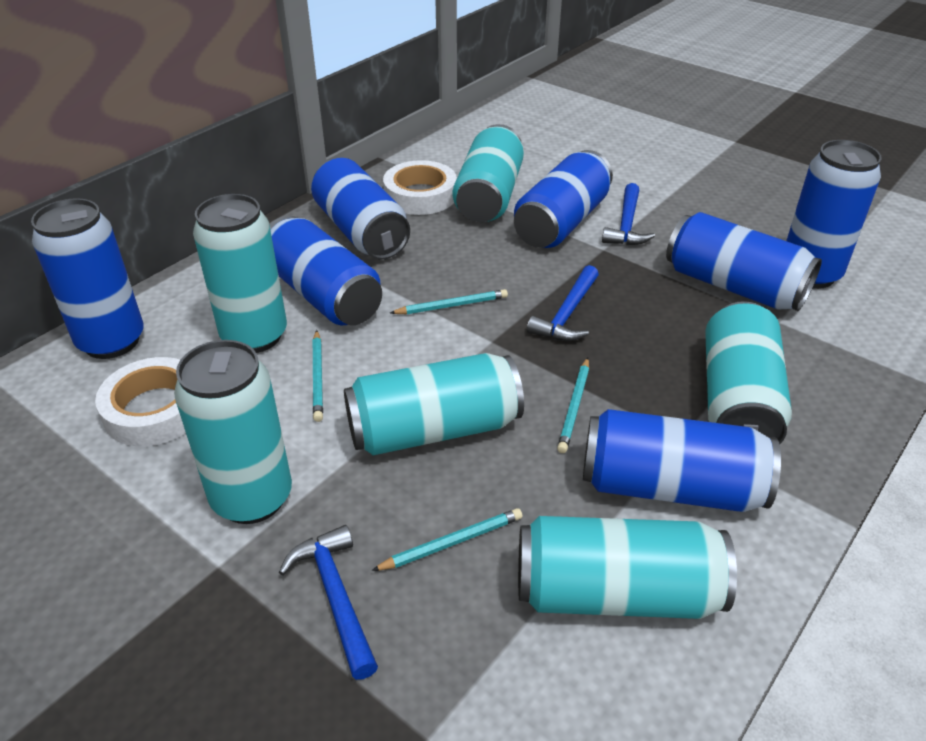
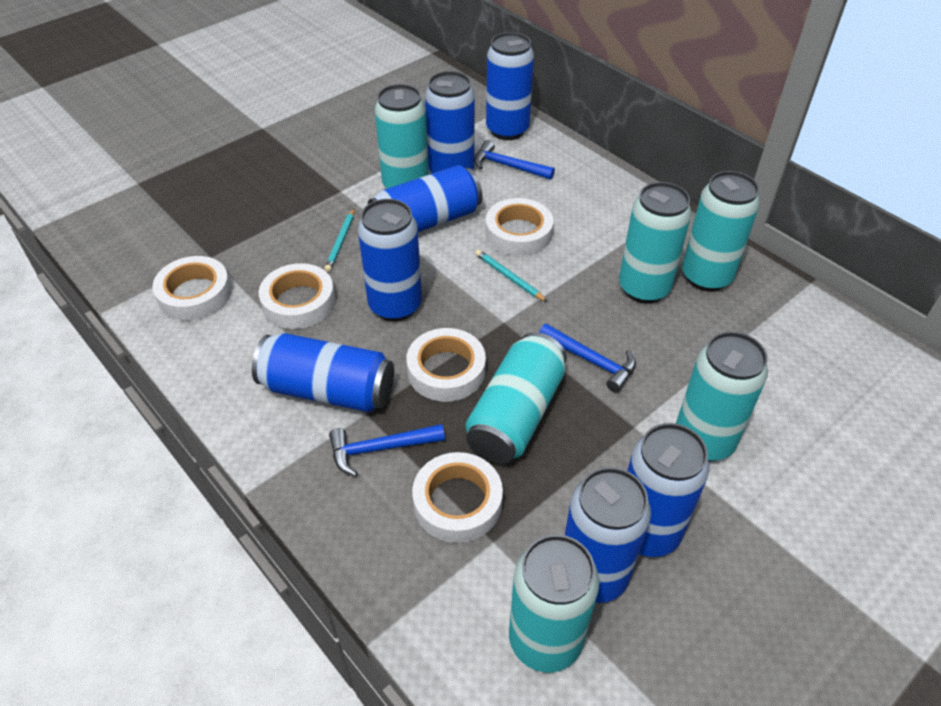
turquoise pencil: 4 -> 2
white tape: 2 -> 5

